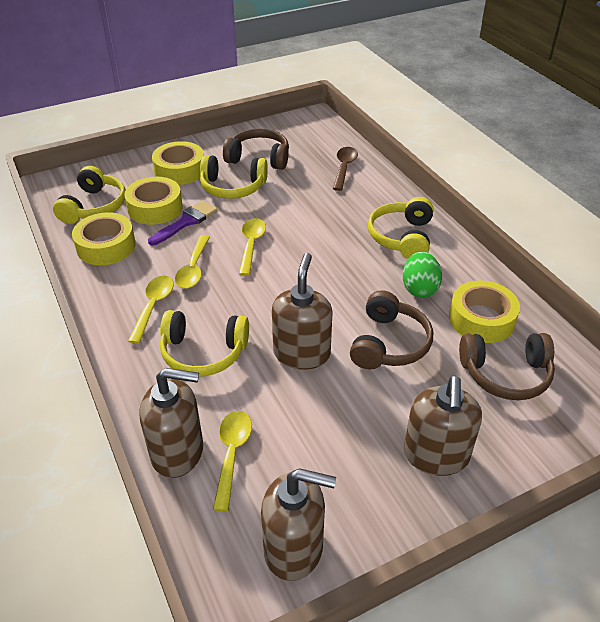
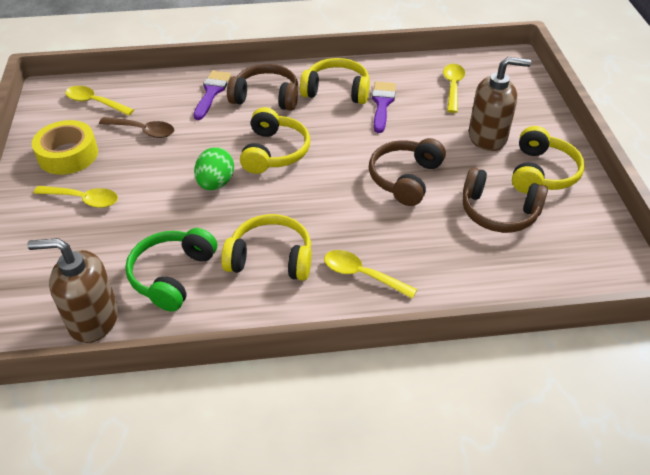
brown soap dispenser: 4 -> 2
green headphones: 0 -> 1
purple brush: 1 -> 2
yellow tape: 4 -> 1

